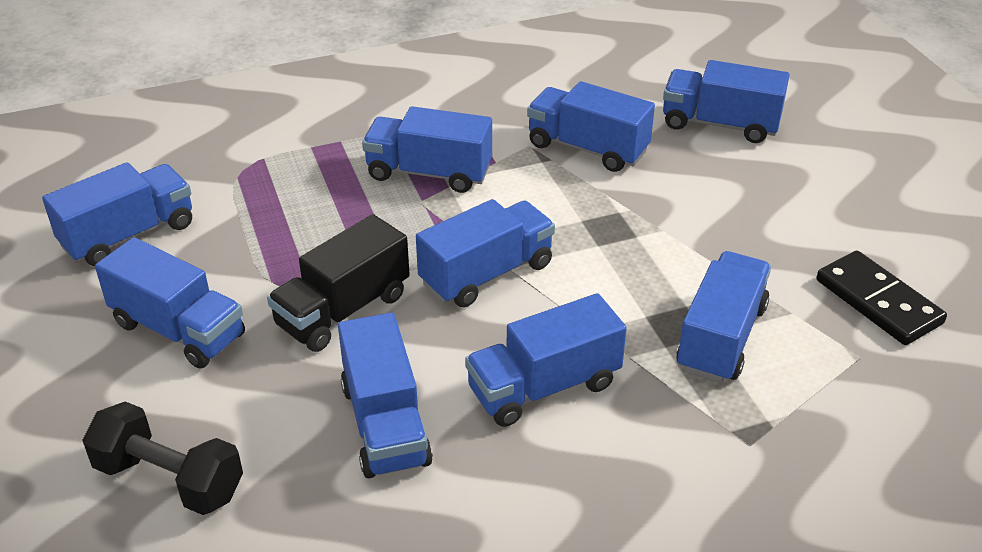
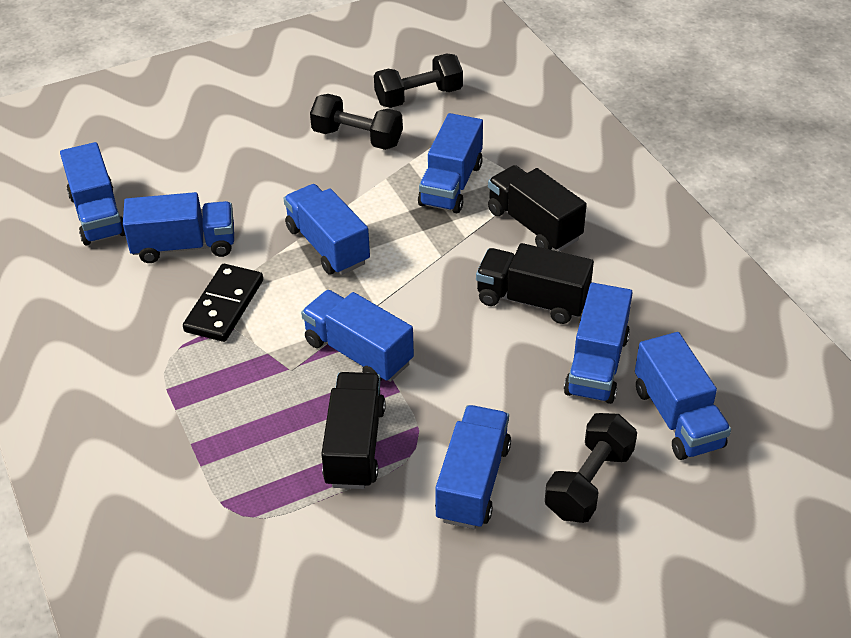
black dumbbell: 1 -> 3
black truck: 1 -> 3
blue truck: 9 -> 8

